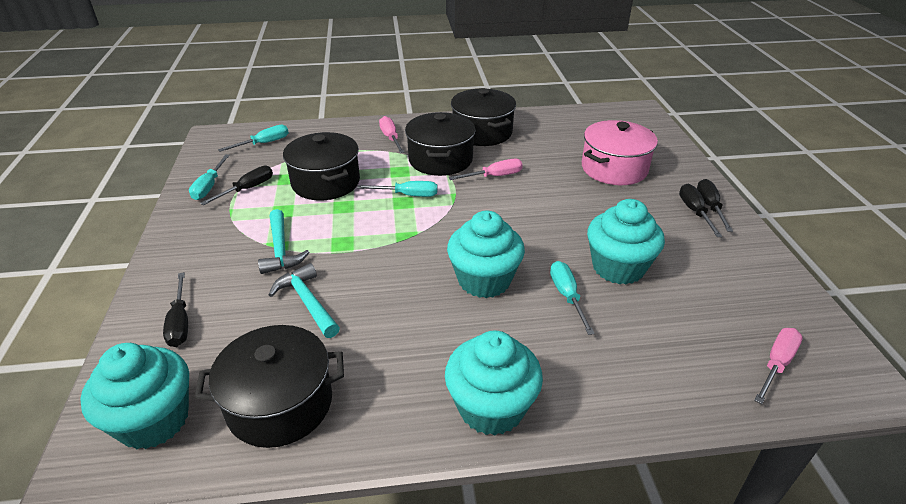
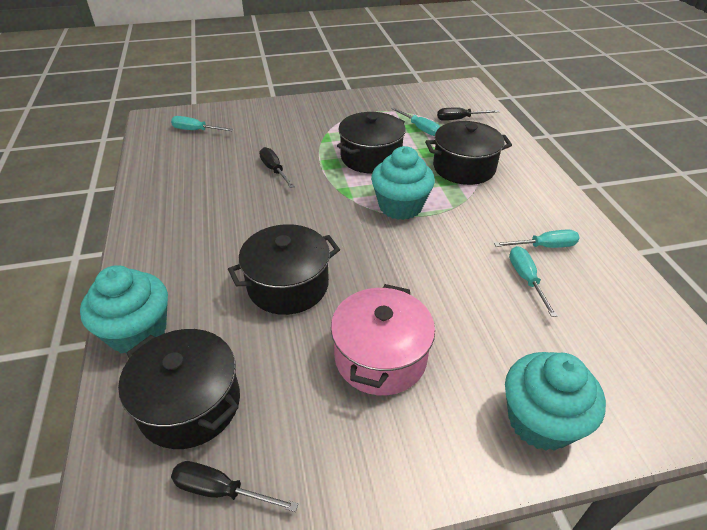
black screwdriver: 4 -> 3
pink screwdriver: 3 -> 0
turquoise cupcake: 4 -> 3
turquoise hammer: 2 -> 0

